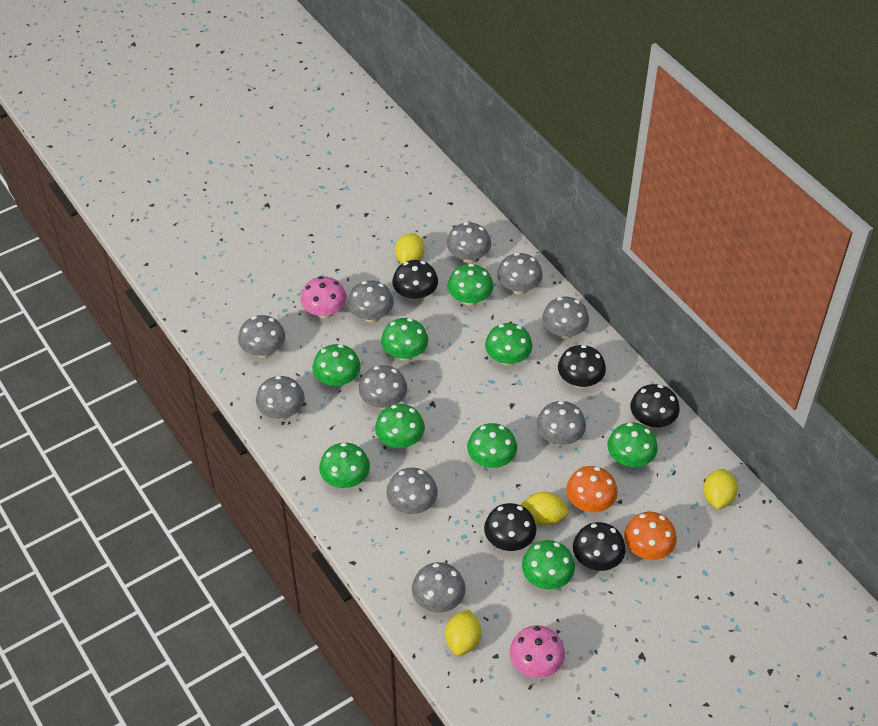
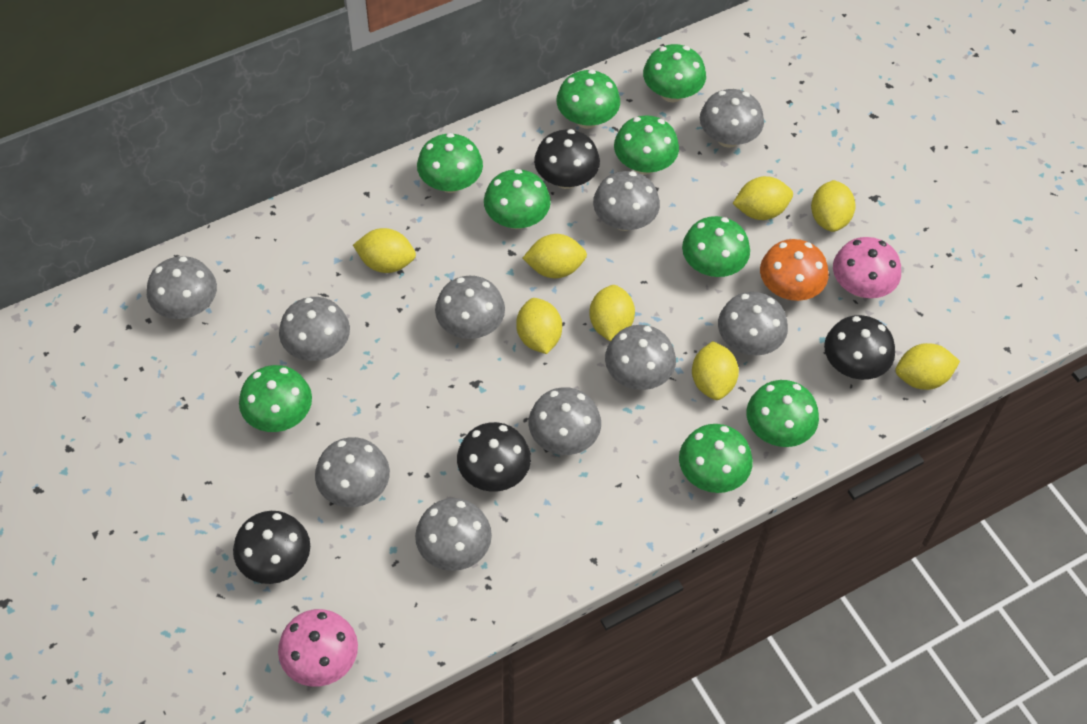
black mushroom: 5 -> 4
orange mushroom: 2 -> 1
yellow lemon: 4 -> 8

